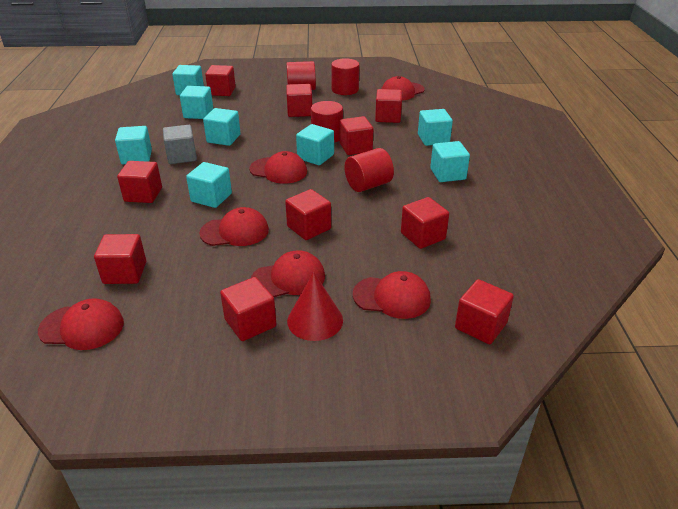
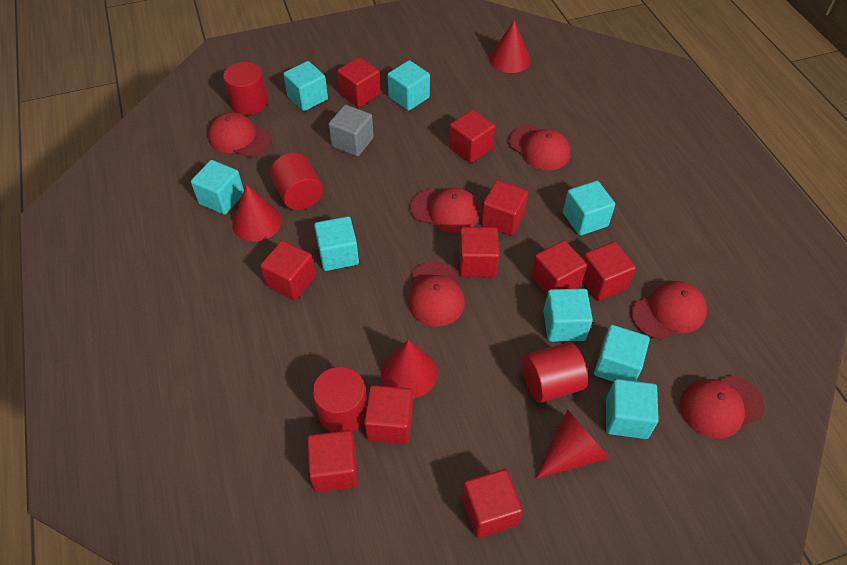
red cone: 1 -> 4

